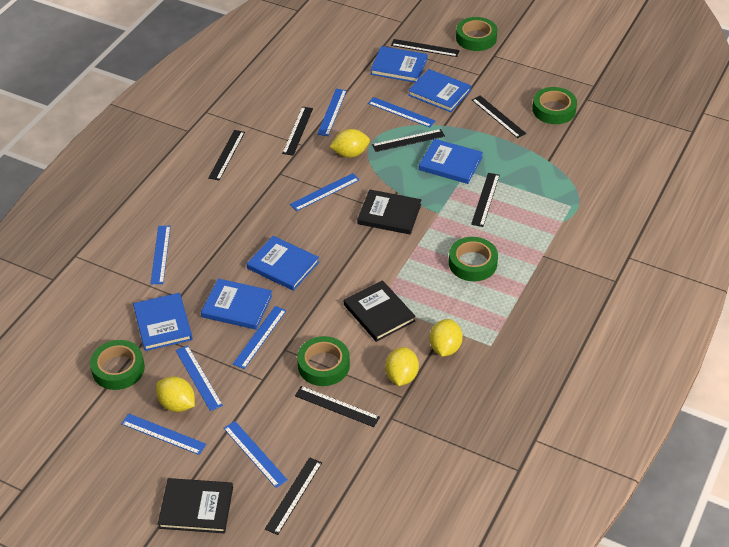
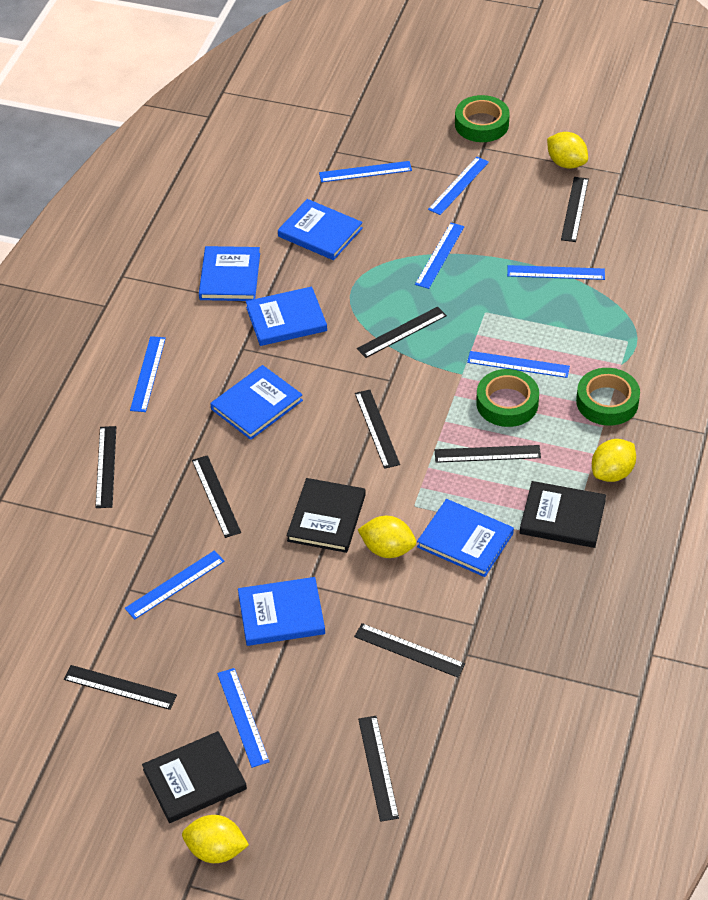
black ruler: 8 -> 9
green tape: 5 -> 3

